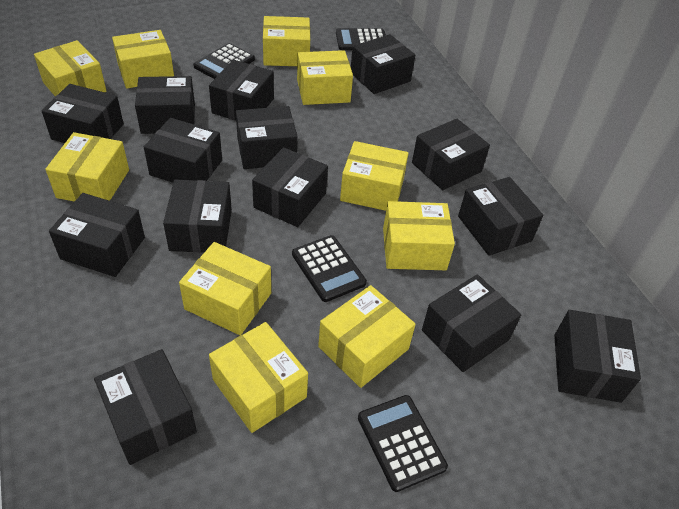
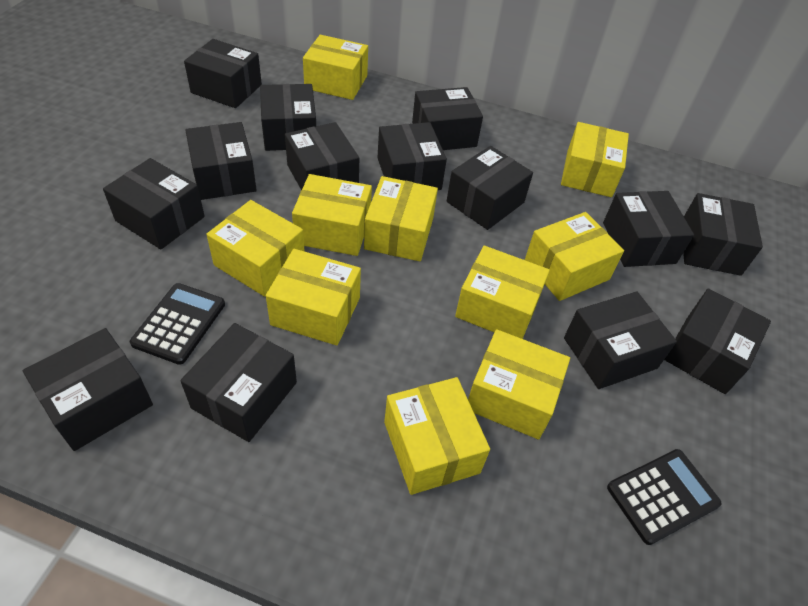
black calculator: 4 -> 2

